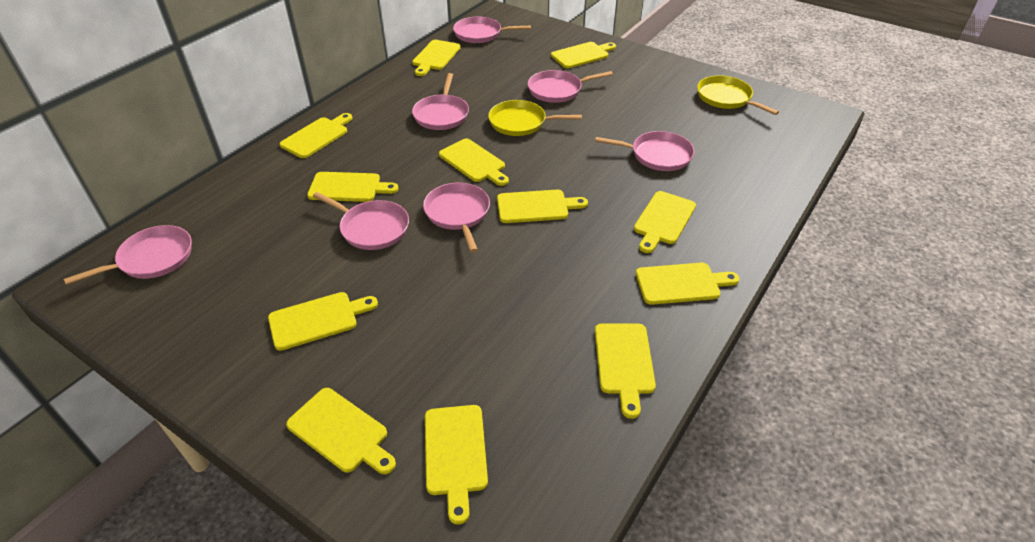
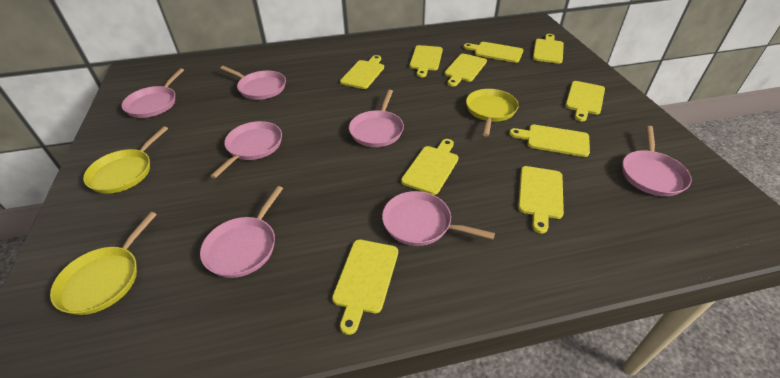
yellow cutting board: 12 -> 10
yellow pan: 2 -> 3

